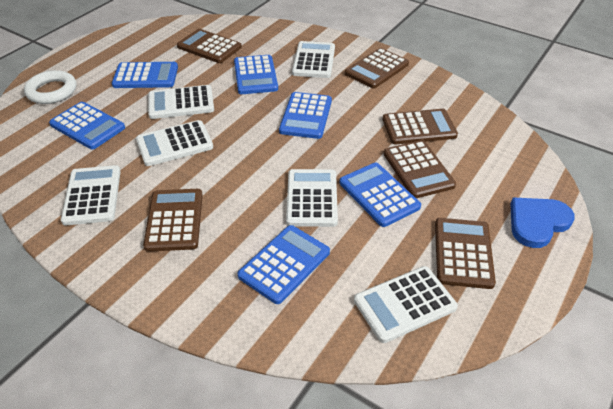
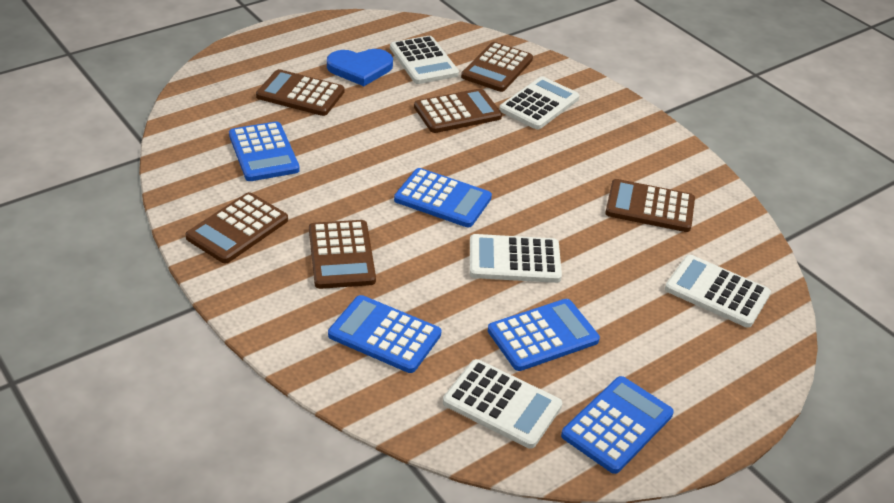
blue calculator: 6 -> 5
white calculator: 6 -> 5
white ring: 1 -> 0

